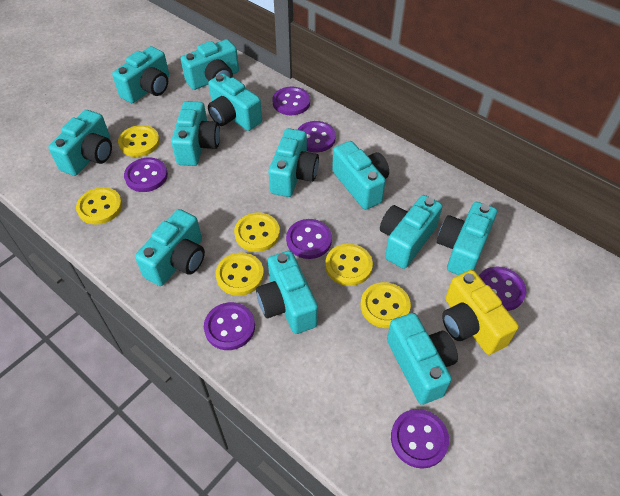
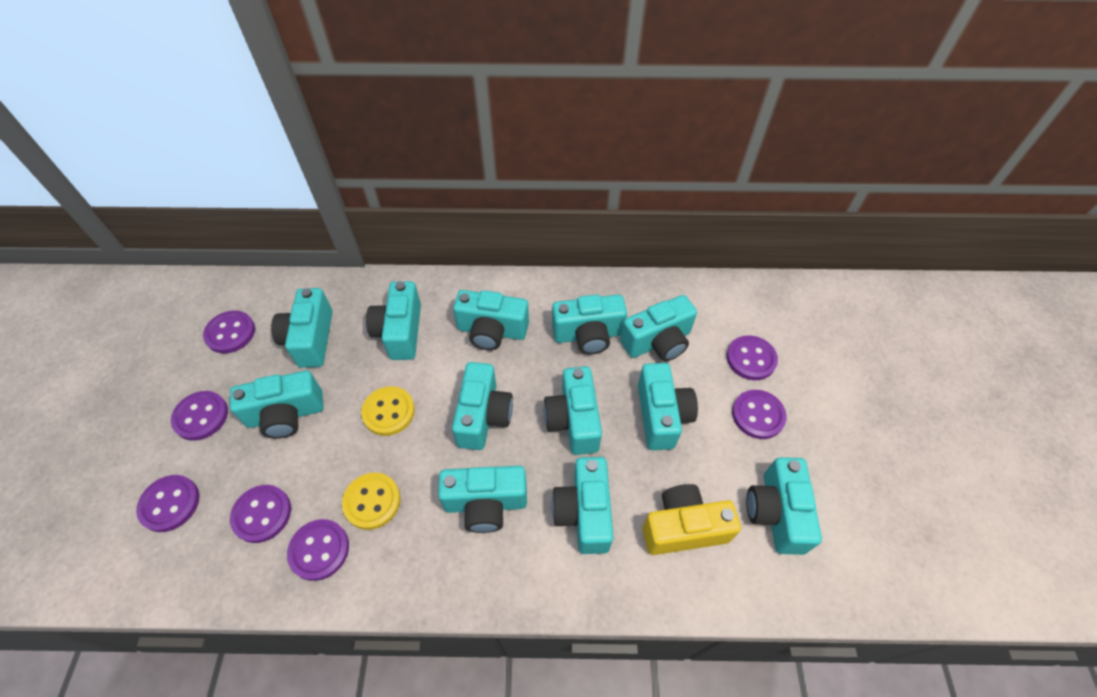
yellow button: 6 -> 2

